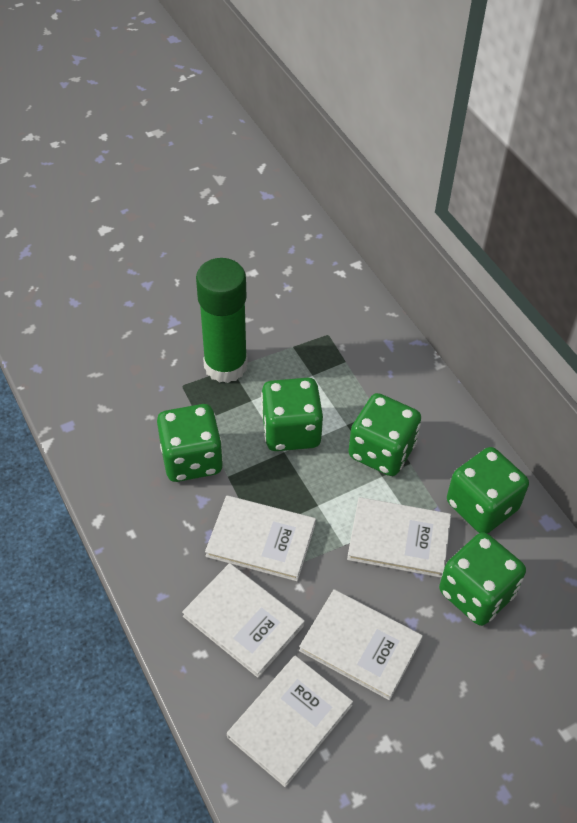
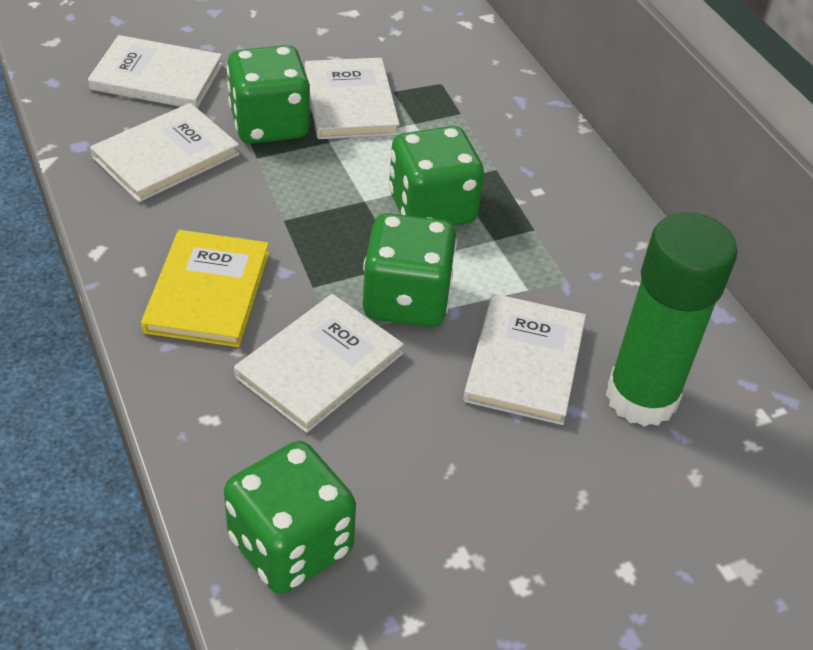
green dice: 5 -> 4
yellow book: 0 -> 1

